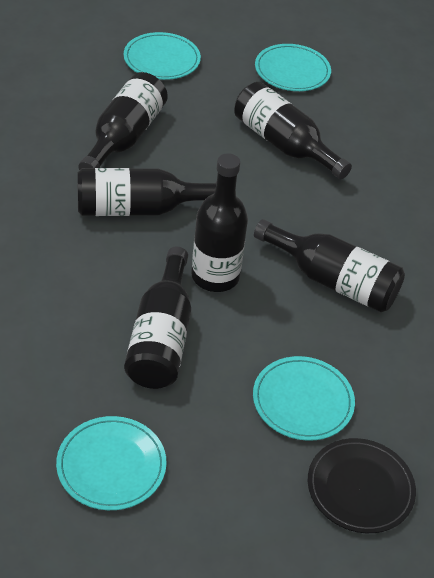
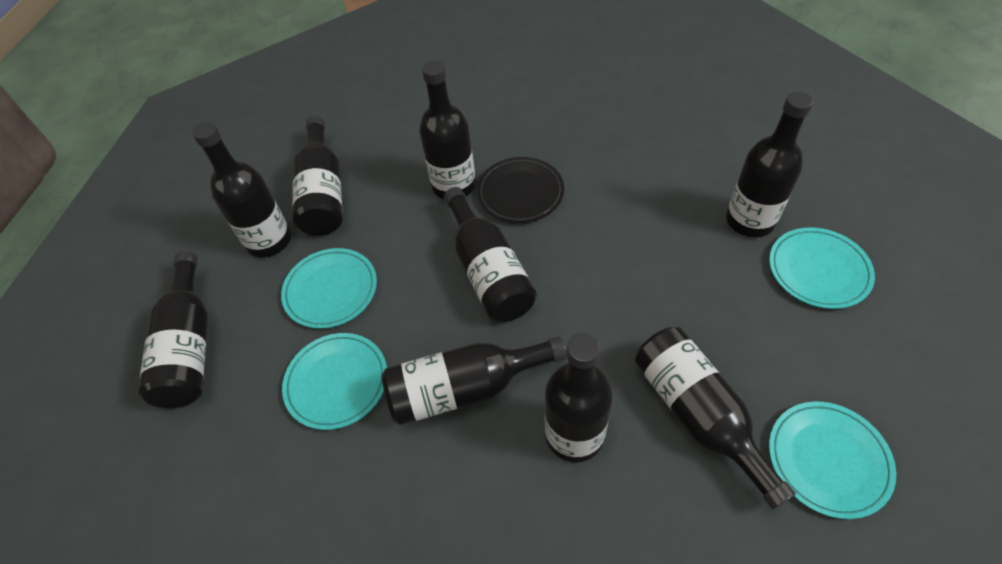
black bottle: 6 -> 9

